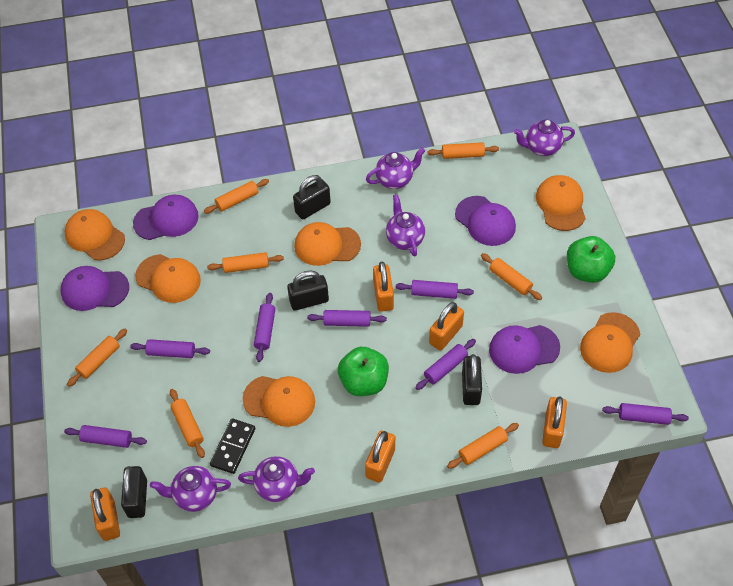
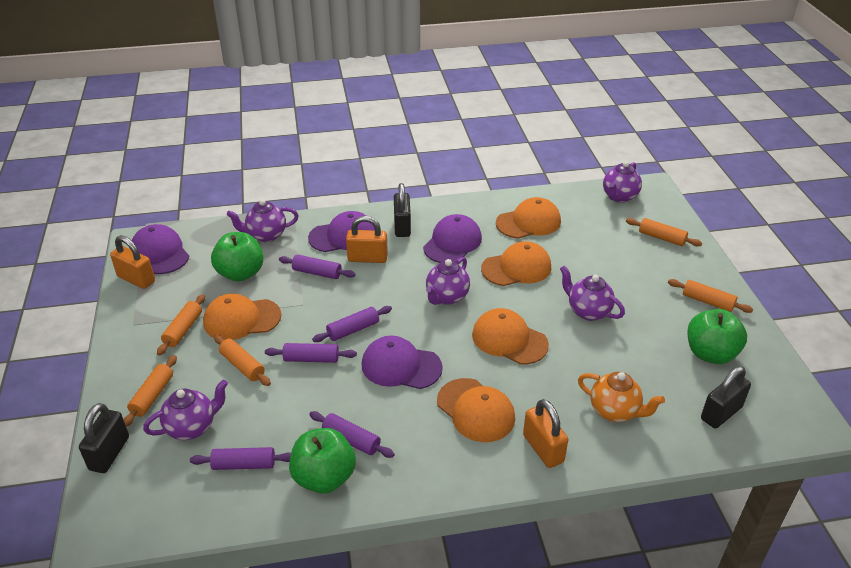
black domino: 1 -> 0
black padlock: 4 -> 3
green apple: 2 -> 3
orange cap: 6 -> 5
orange padlock: 5 -> 3
orange rolling pin: 7 -> 5
orange teapot: 0 -> 1
purple rolling pin: 7 -> 5

